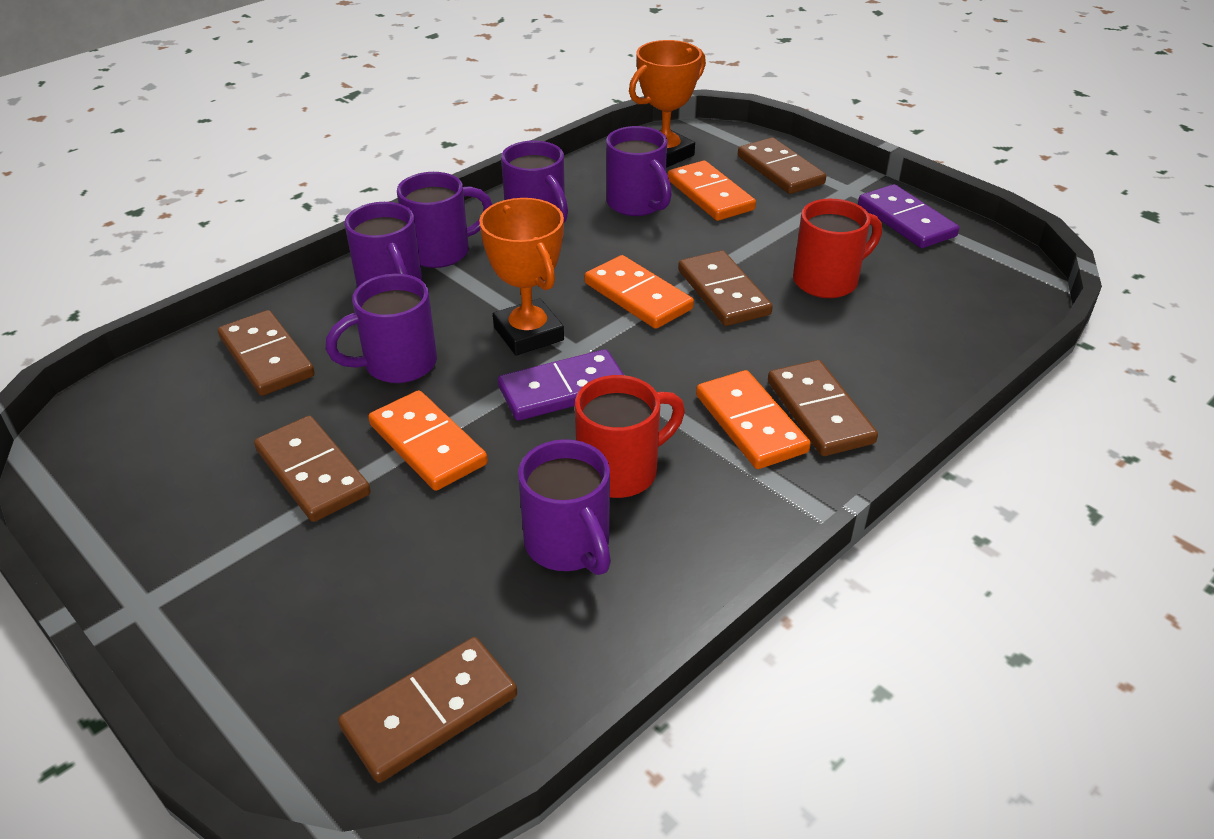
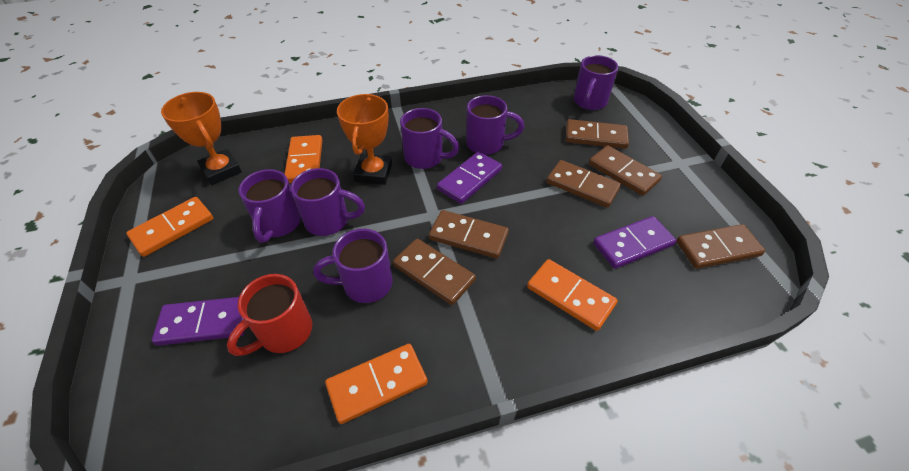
purple domino: 2 -> 3
red mug: 2 -> 1

